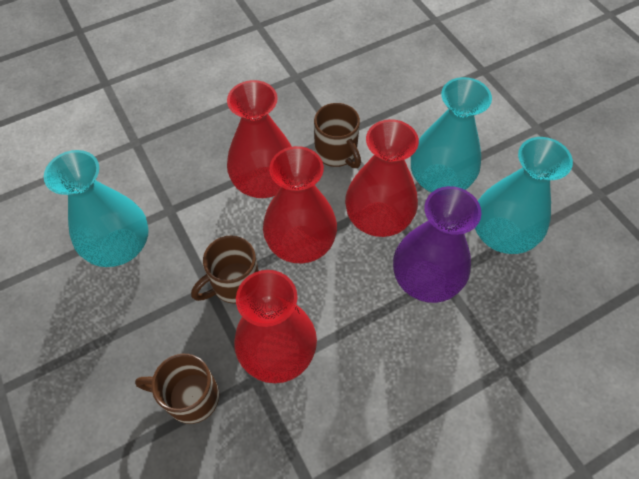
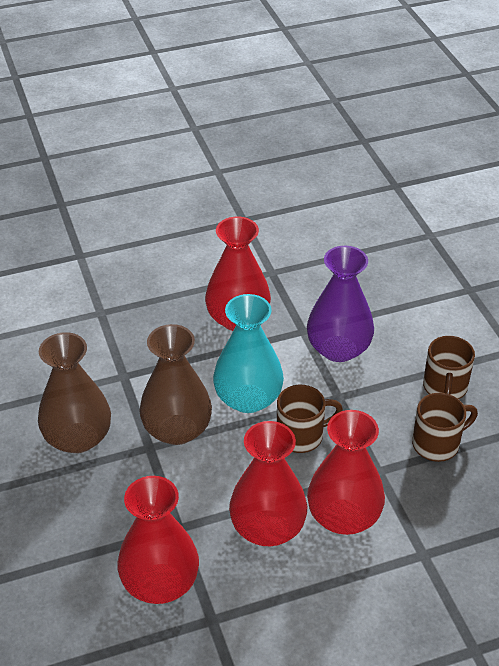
brown vase: 0 -> 2
turquoise vase: 3 -> 1

